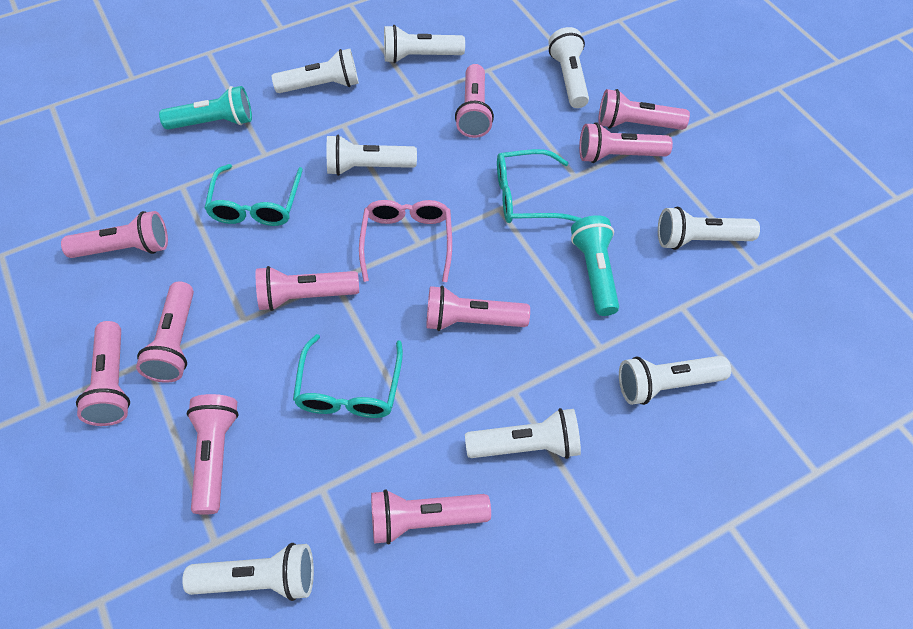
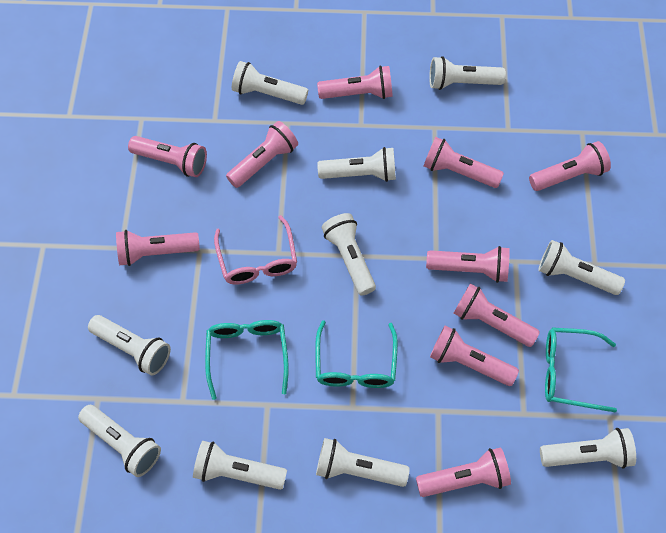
turquoise flashlight: 2 -> 0
white flashlight: 8 -> 10

